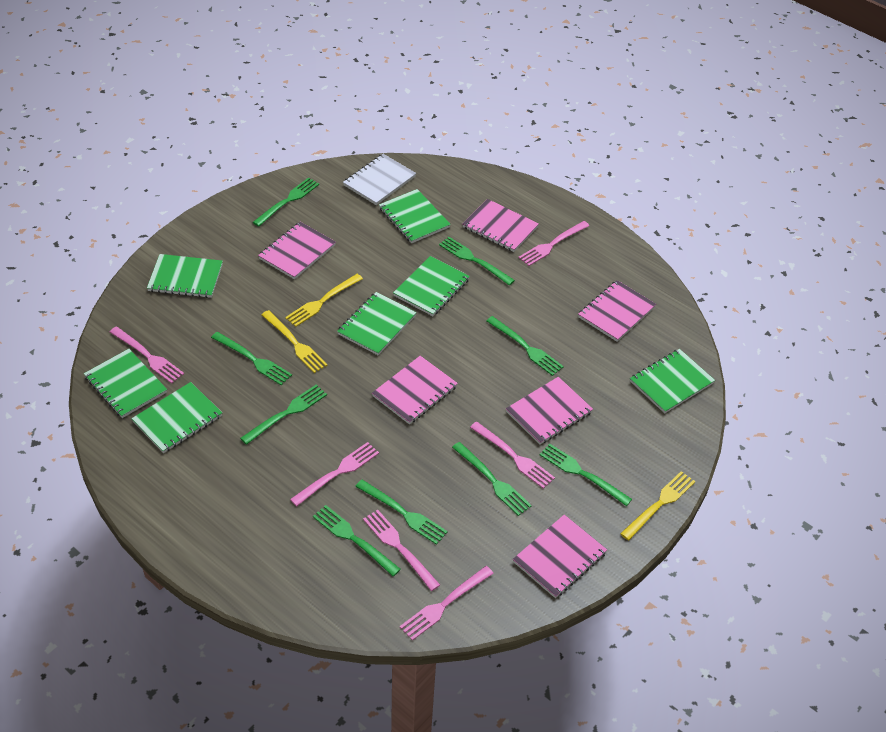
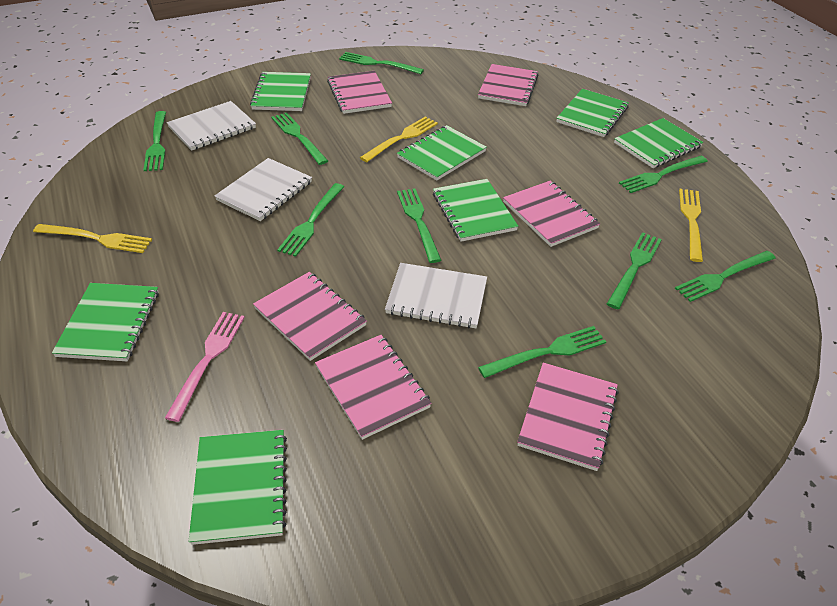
pink fork: 6 -> 1
white notebook: 1 -> 3

